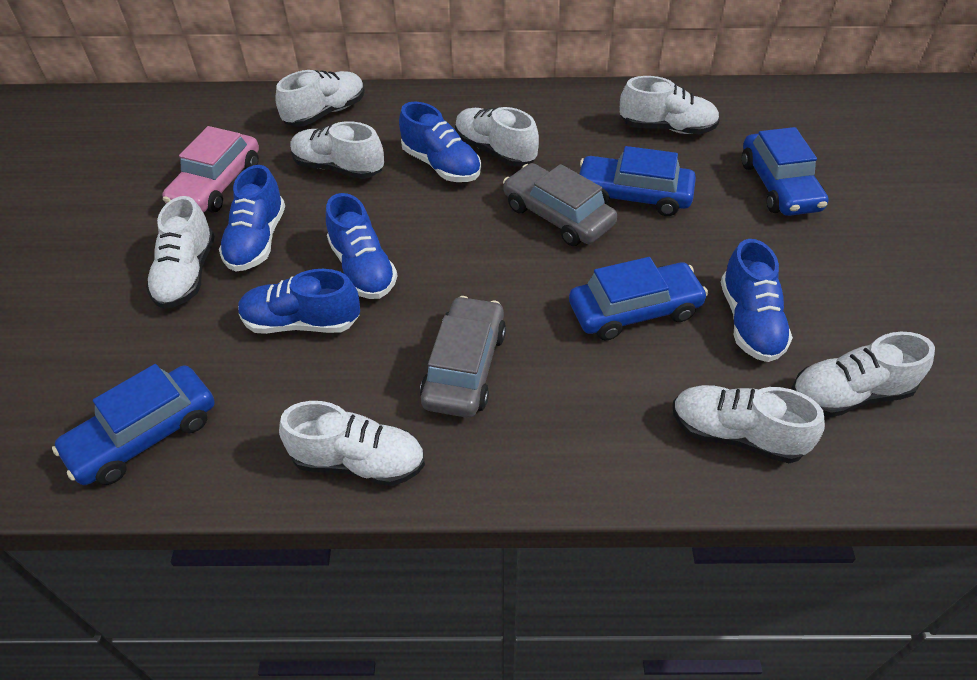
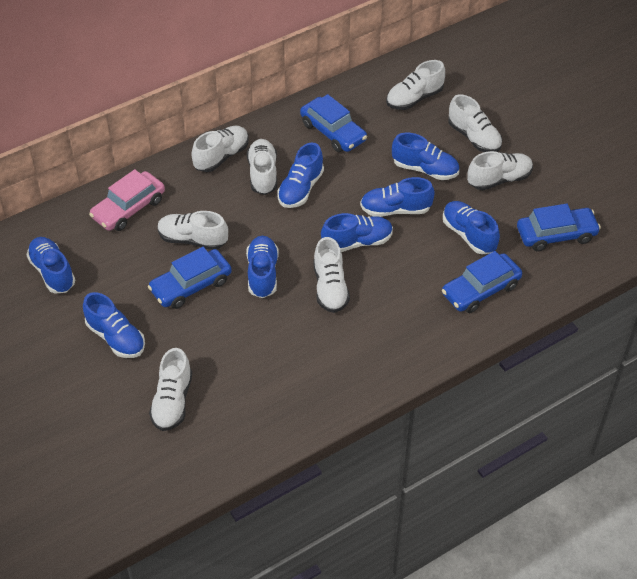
blue shoe: 5 -> 8
grey car: 2 -> 0

